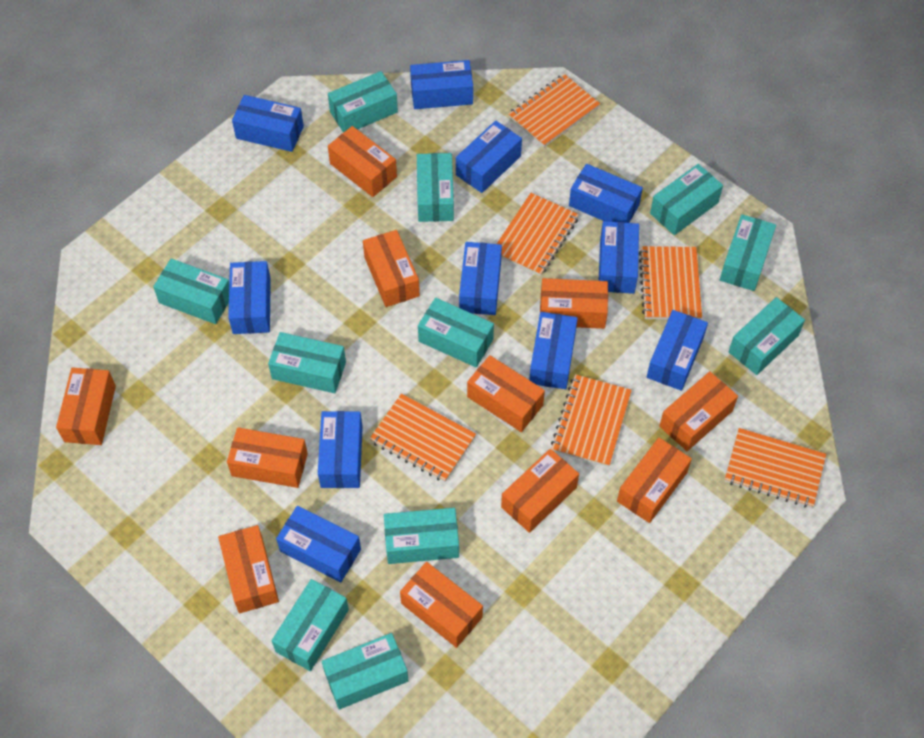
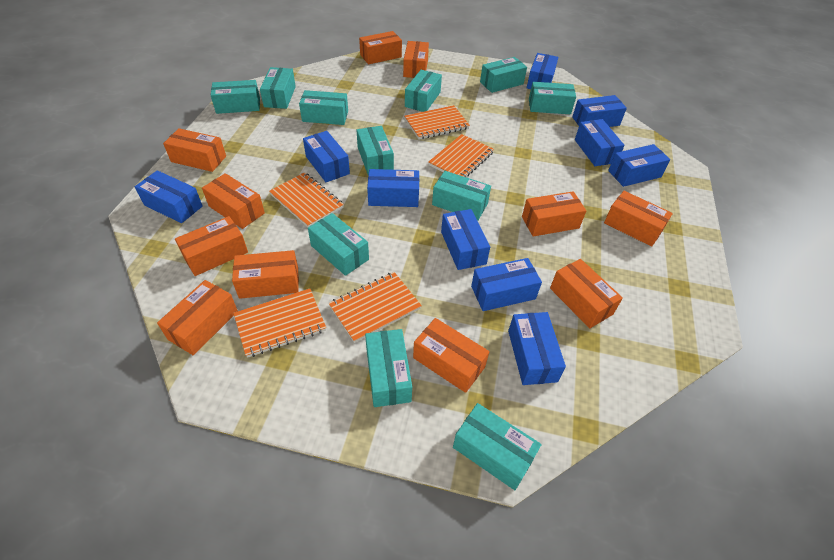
blue box: 11 -> 10
orange notebook: 6 -> 5

